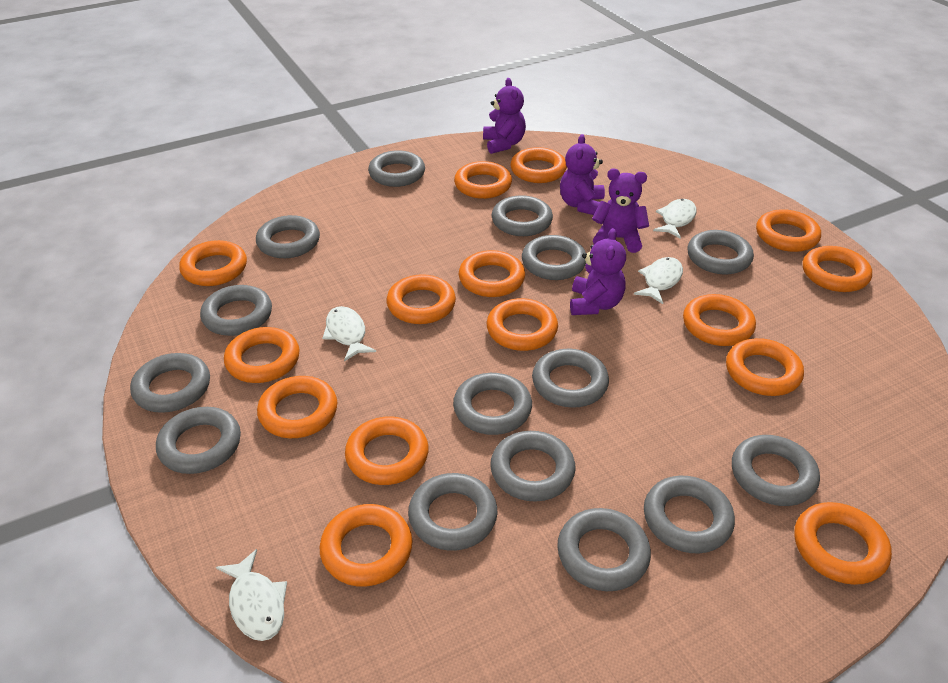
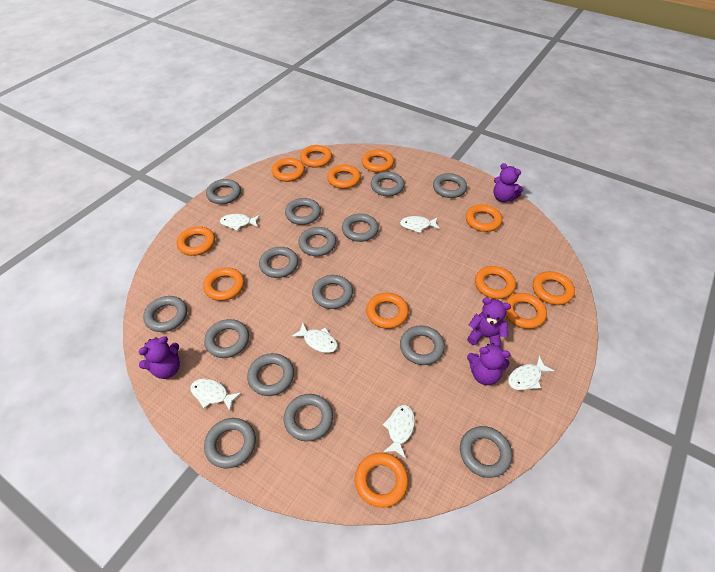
orange ring: 15 -> 12
white fish: 4 -> 6

